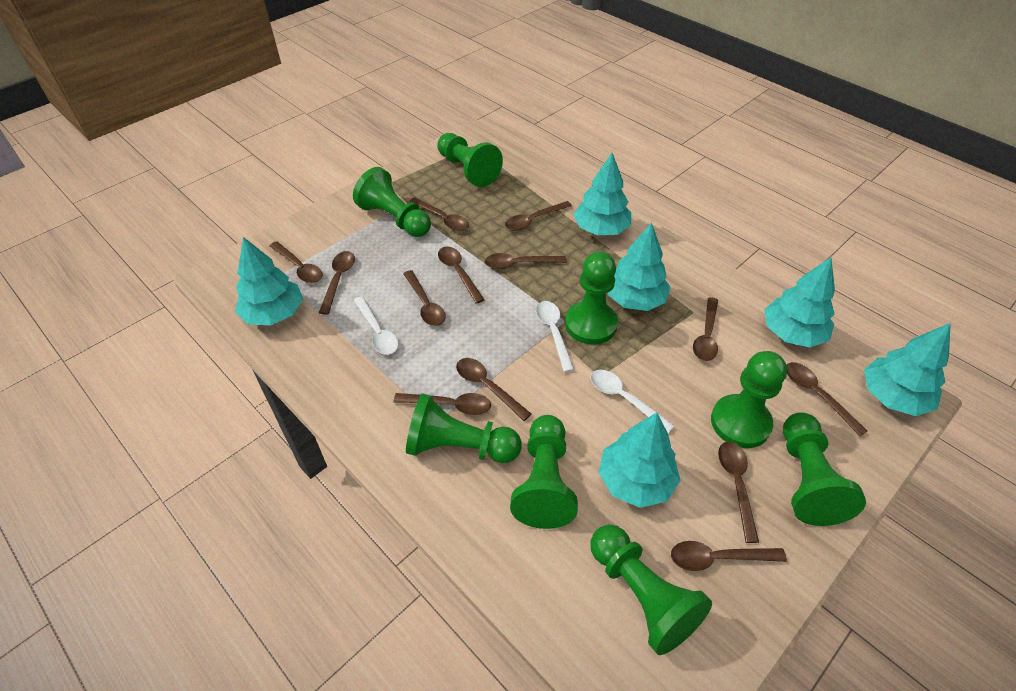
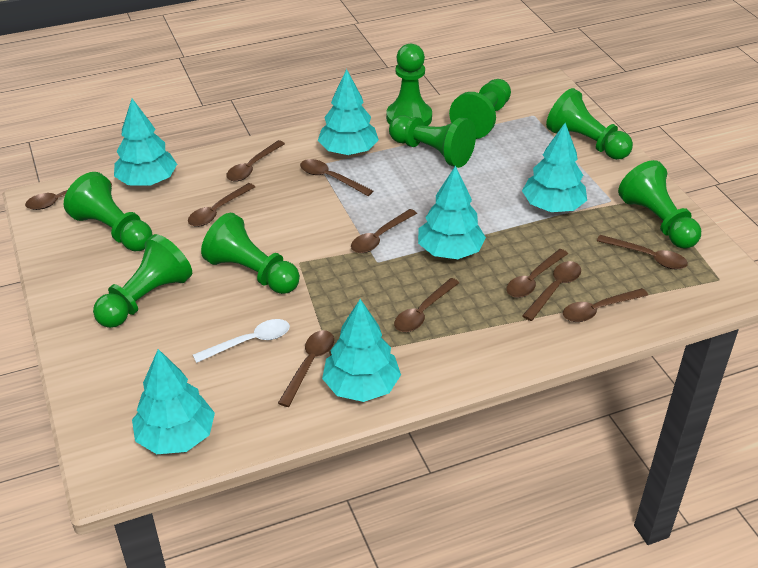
brown spoon: 13 -> 11
white spoon: 3 -> 1

